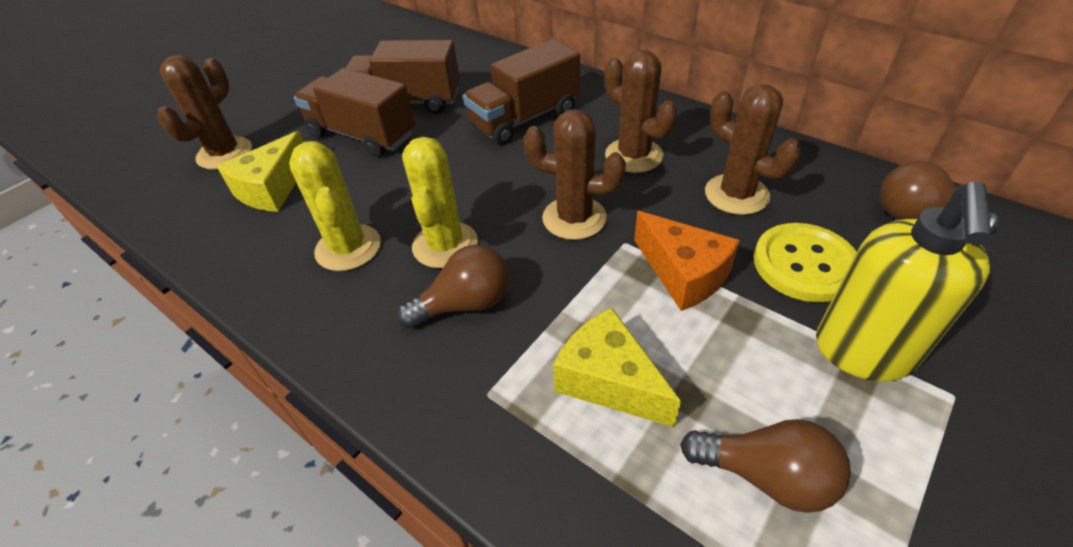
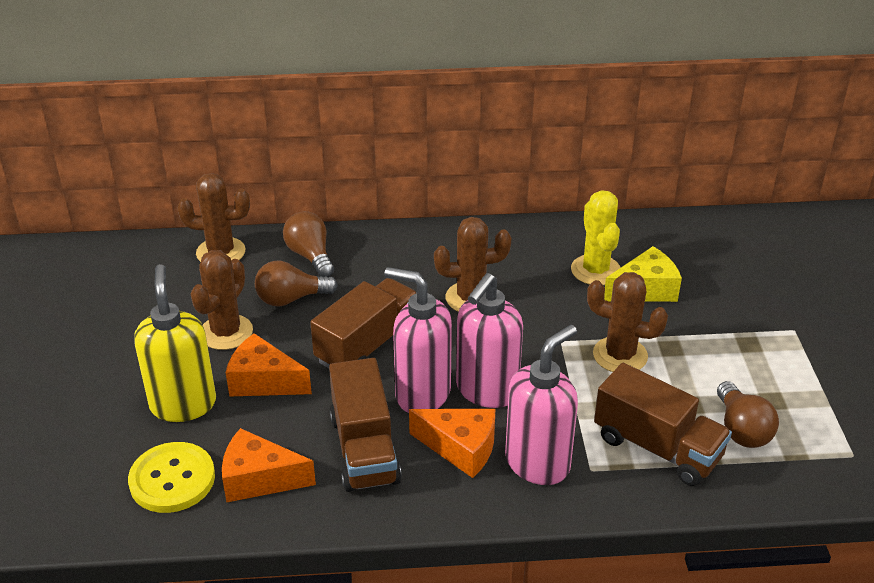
orange cheese: 1 -> 3
pink soap dispenser: 0 -> 3
yellow cactus: 2 -> 1
yellow cheese: 2 -> 1

